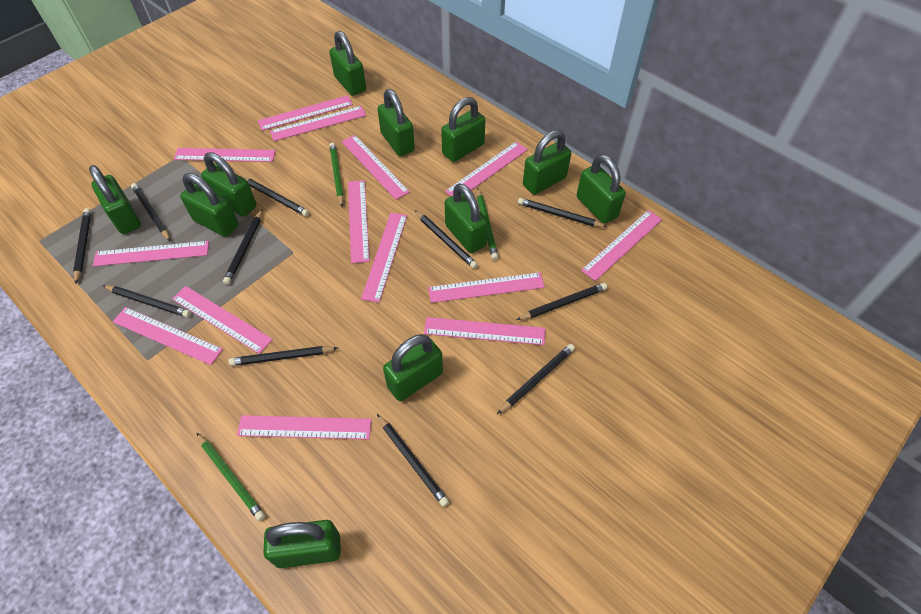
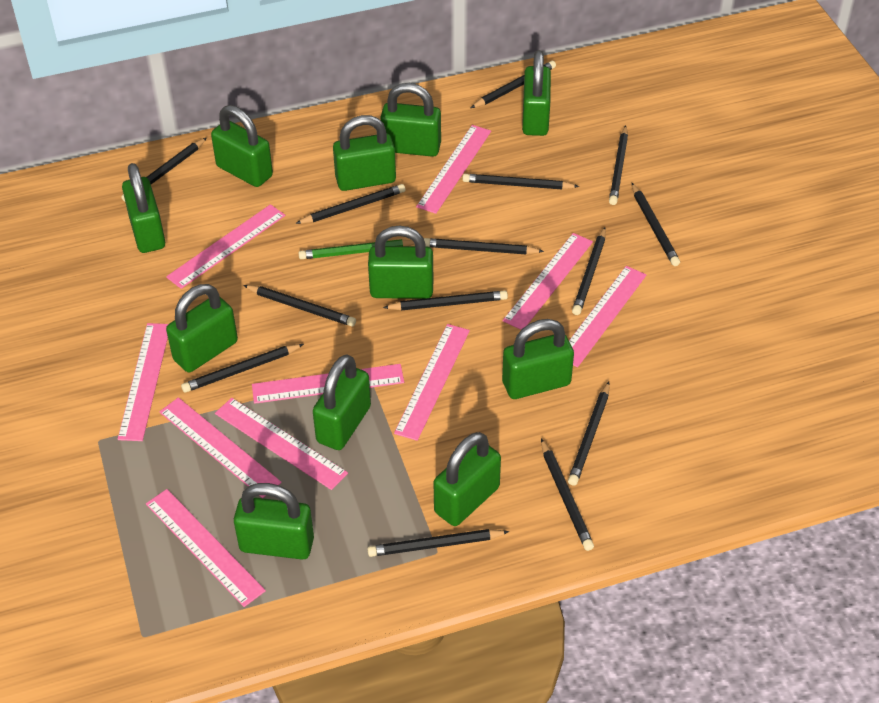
black pencil: 11 -> 14
green pencil: 3 -> 1
pink ruler: 14 -> 10

